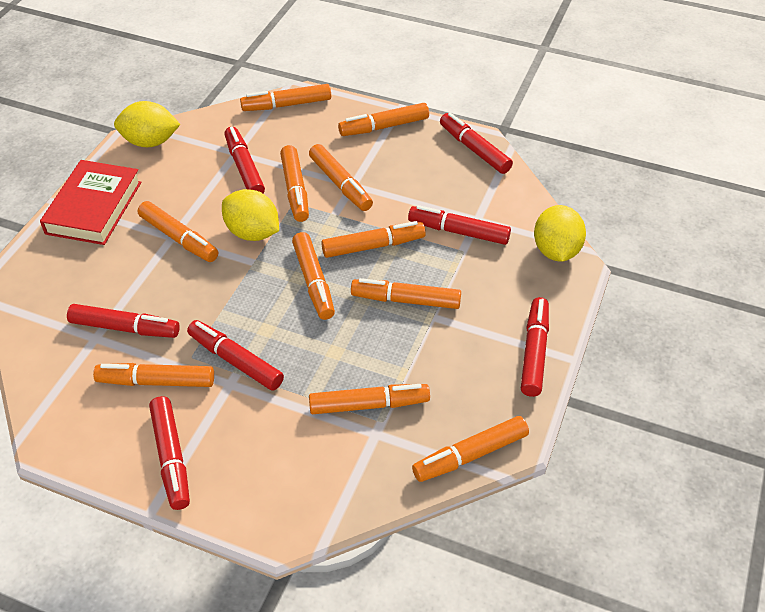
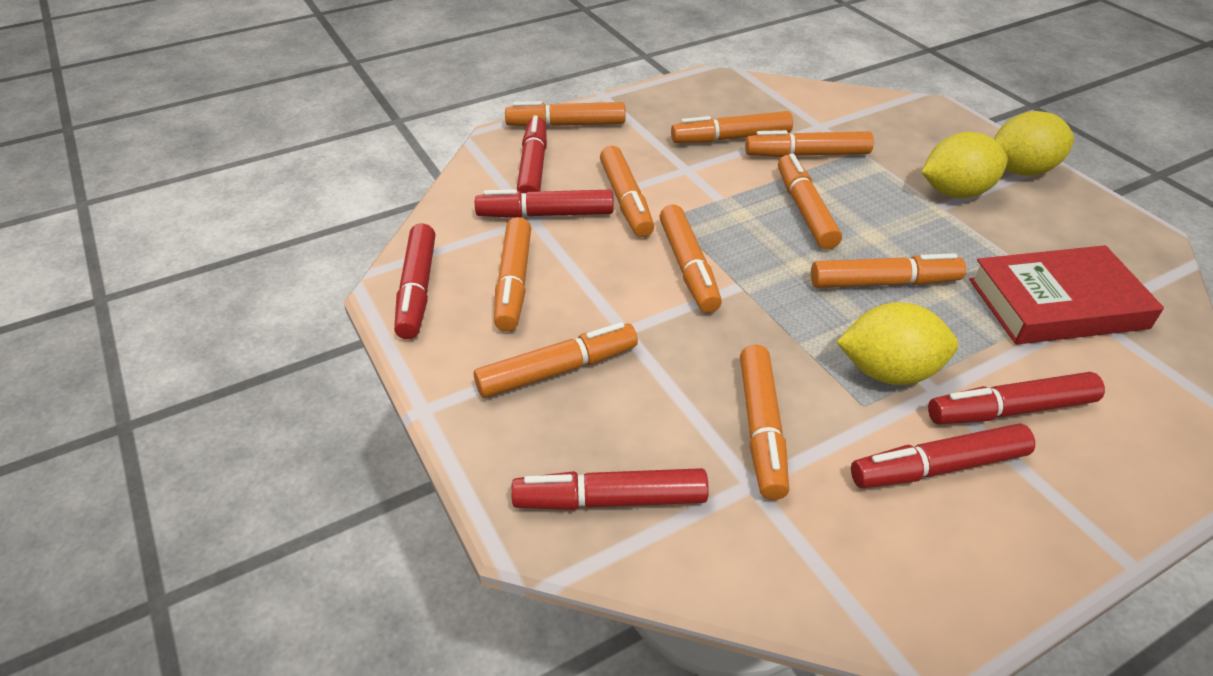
orange marker: 11 -> 10
red marker: 7 -> 6

